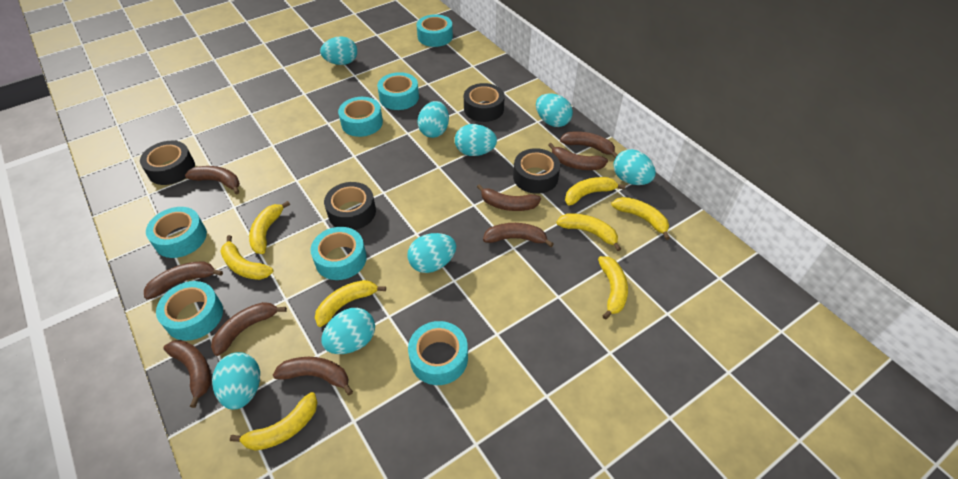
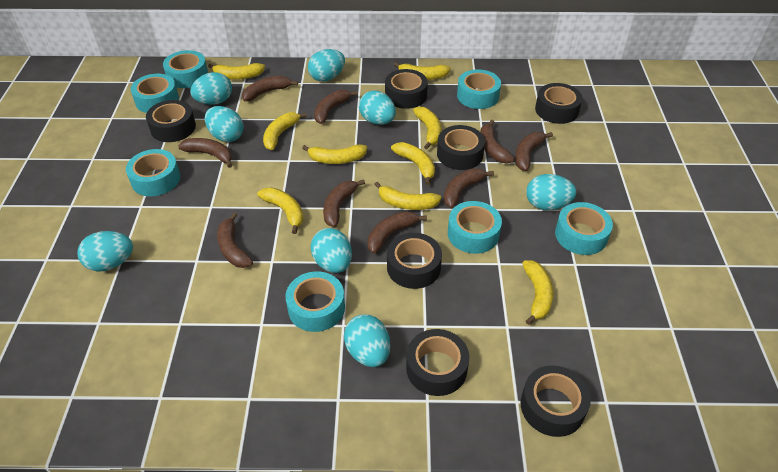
black tape: 4 -> 7
yellow banana: 8 -> 9

